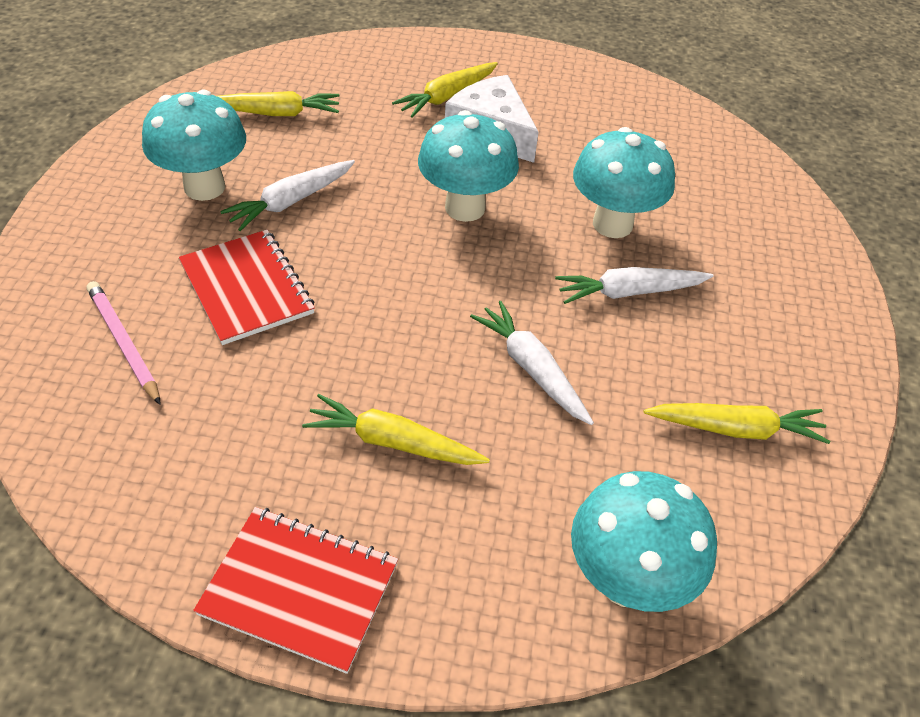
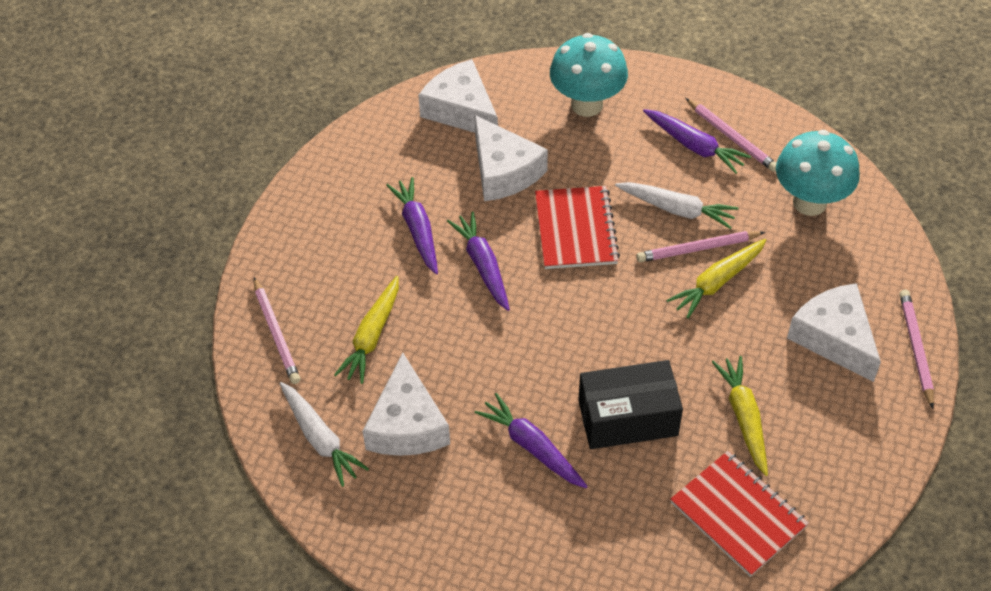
black box: 0 -> 1
pink pencil: 1 -> 4
purple carrot: 0 -> 4
turquoise mushroom: 4 -> 2
white carrot: 3 -> 2
white cheese: 1 -> 4
yellow carrot: 4 -> 3

